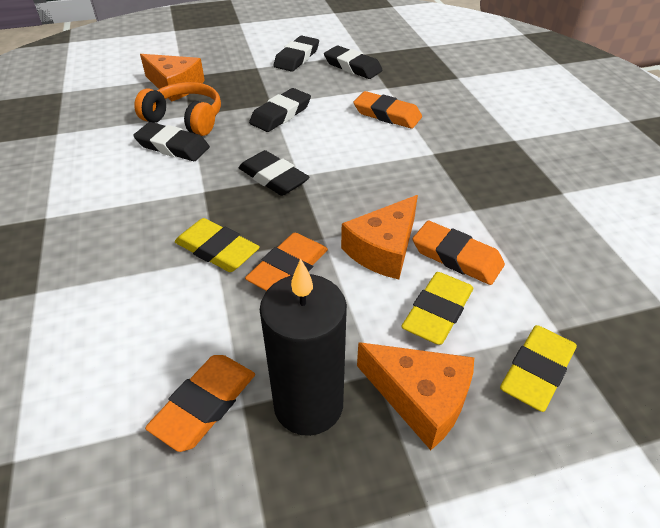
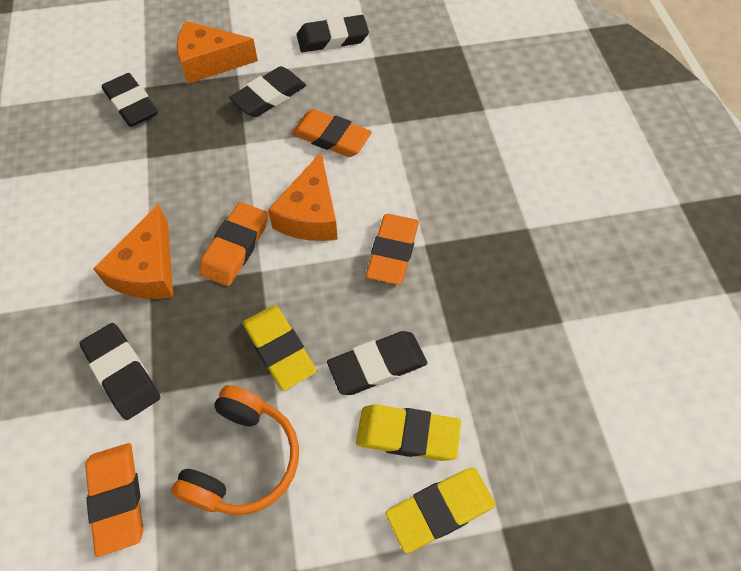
black candle: 1 -> 0

